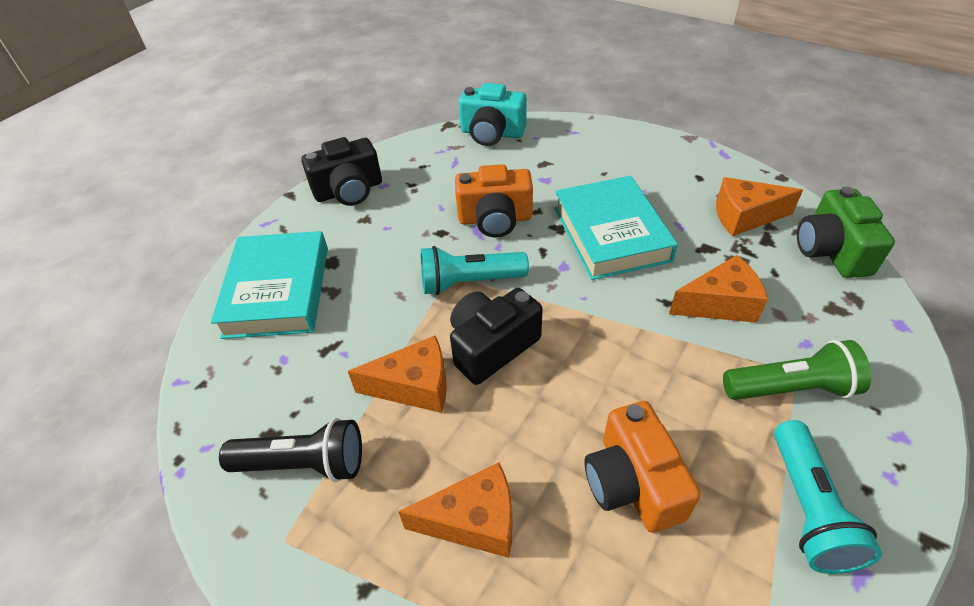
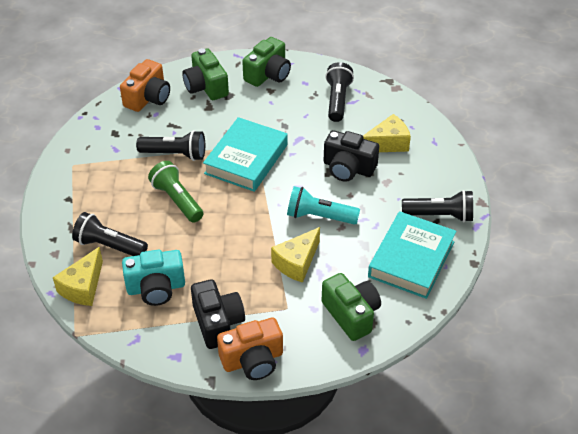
black flashlight: 1 -> 4
green camera: 1 -> 3
orange cheese: 4 -> 0
turquoise flashlight: 2 -> 1
yellow cheese: 0 -> 3

